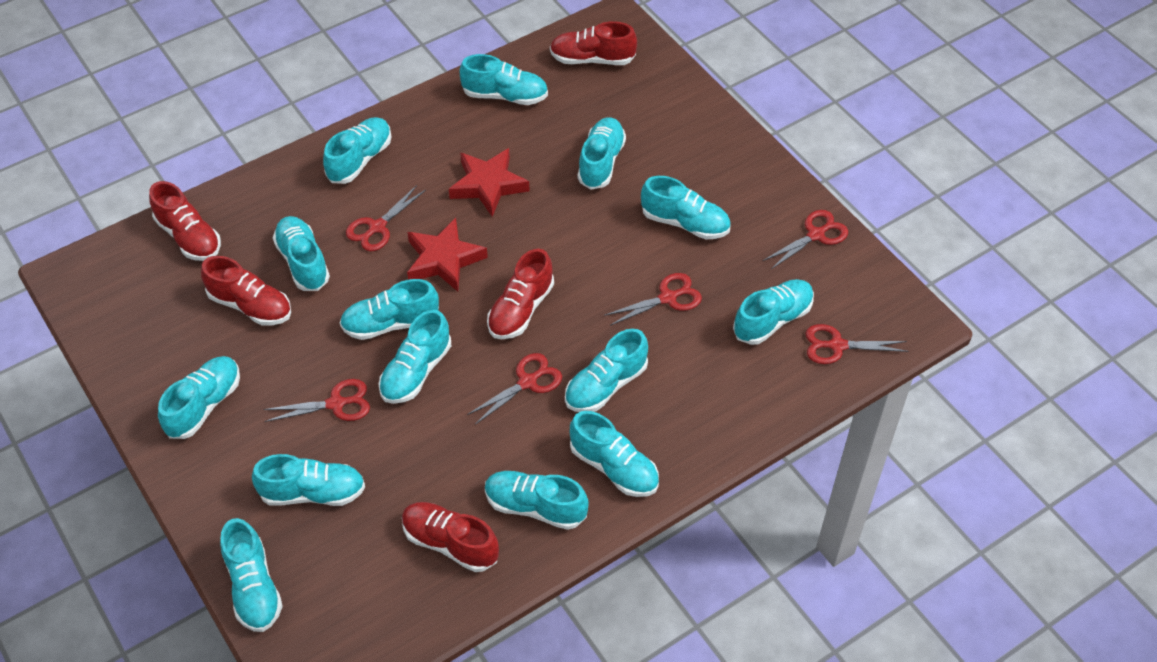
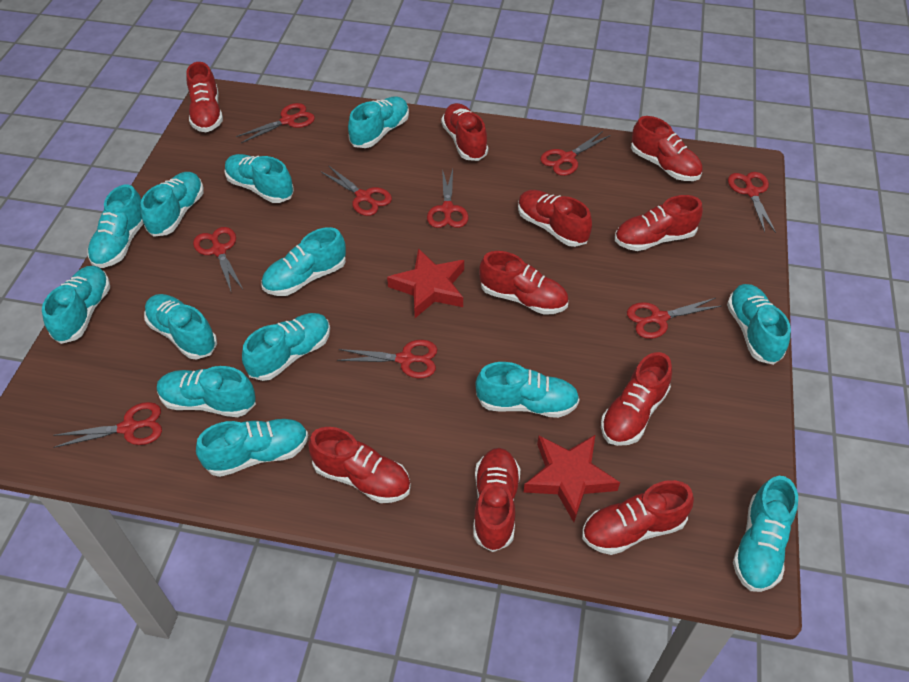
red scissors: 6 -> 9
red shoe: 5 -> 10
turquoise shoe: 14 -> 13

